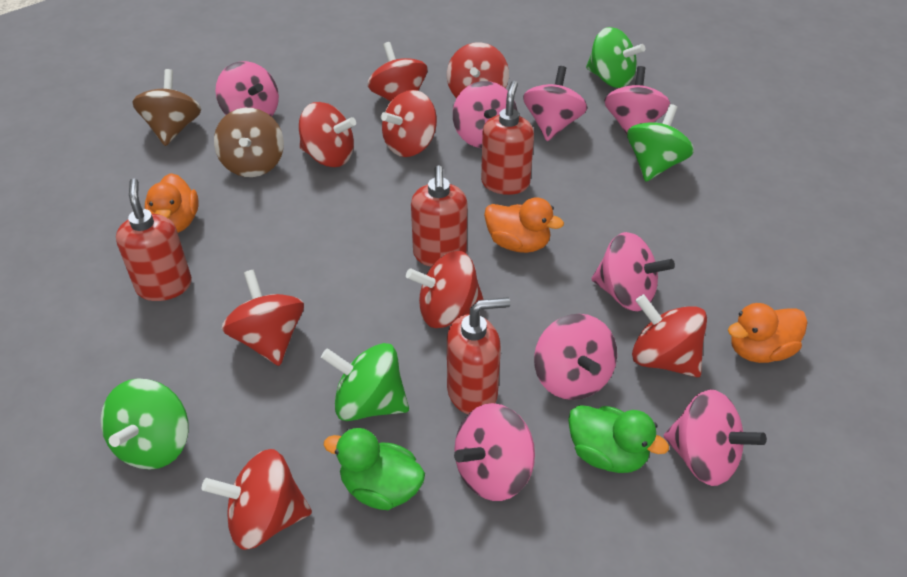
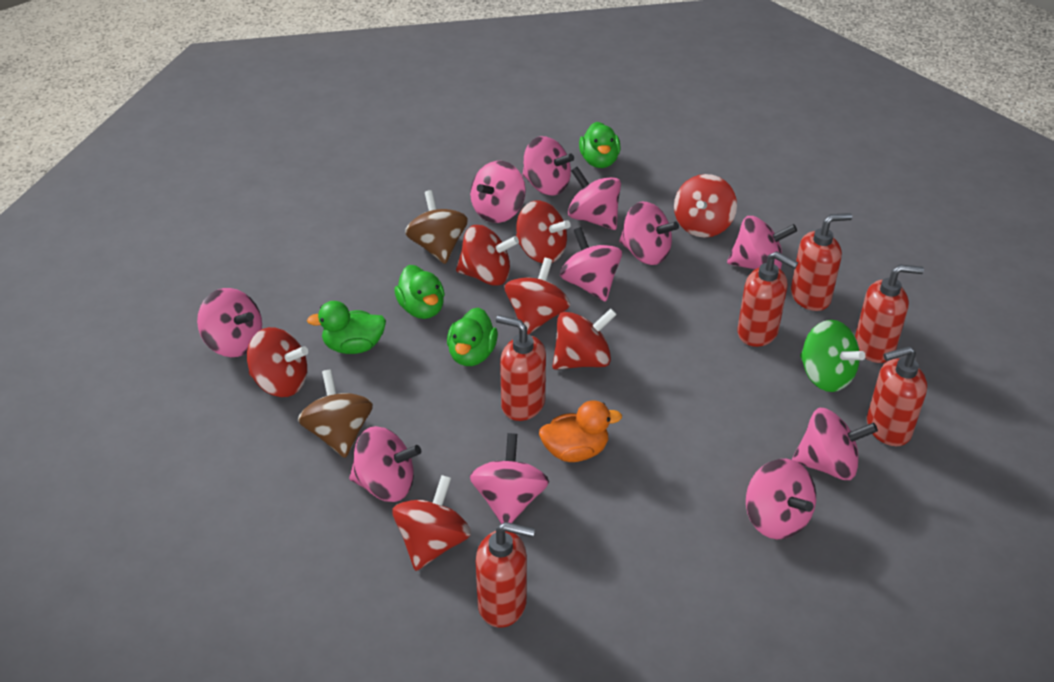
green duck: 2 -> 4
green spinning top: 4 -> 1
orange duck: 3 -> 1
pink spinning top: 8 -> 11
red soap dispenser: 4 -> 6
red spinning top: 8 -> 7

